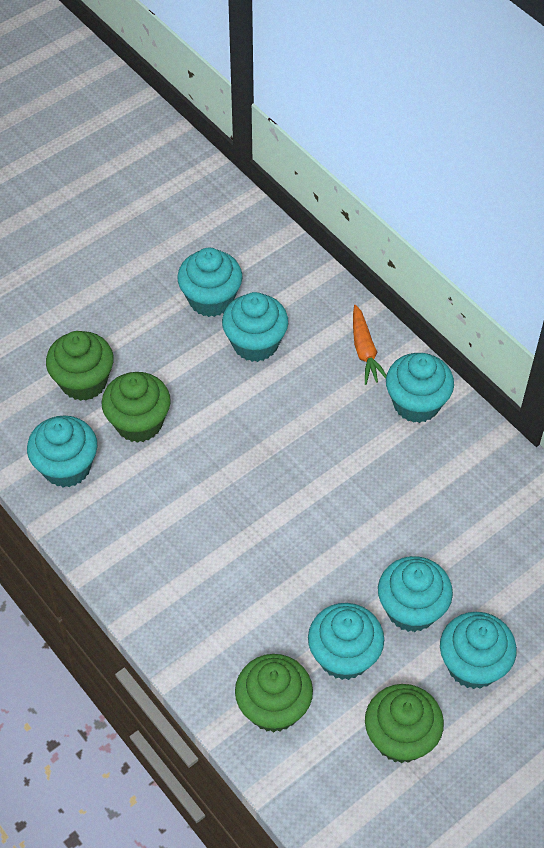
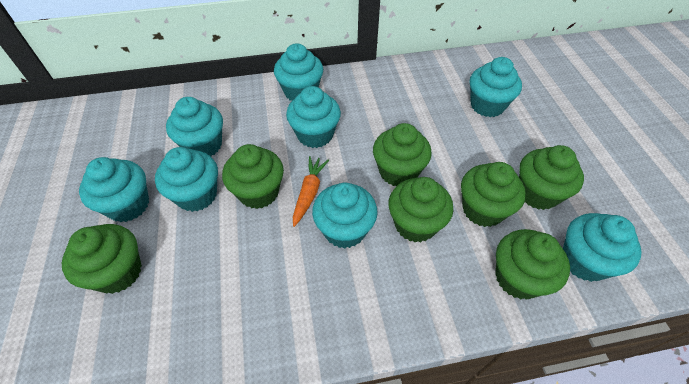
green cupcake: 4 -> 7
turquoise cupcake: 7 -> 8

